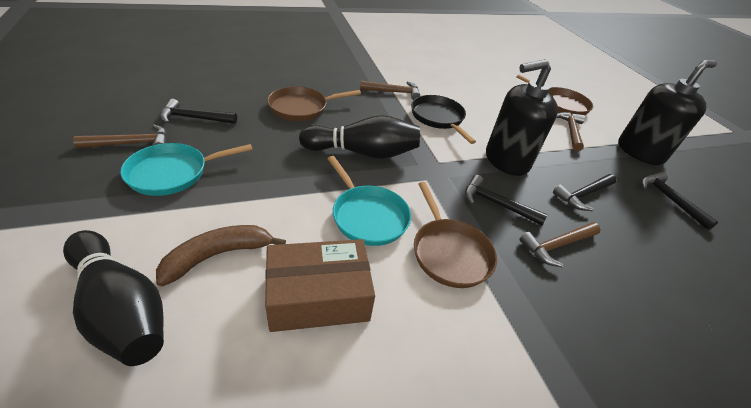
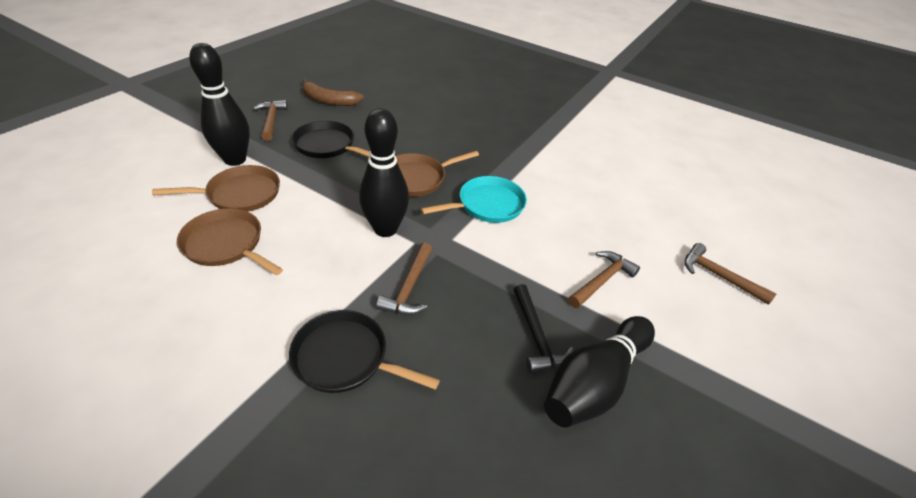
black bowling pin: 2 -> 3
black hammer: 4 -> 1
black pan: 1 -> 2
black soap dispenser: 2 -> 0
brown box: 1 -> 0
turquoise pan: 2 -> 1

